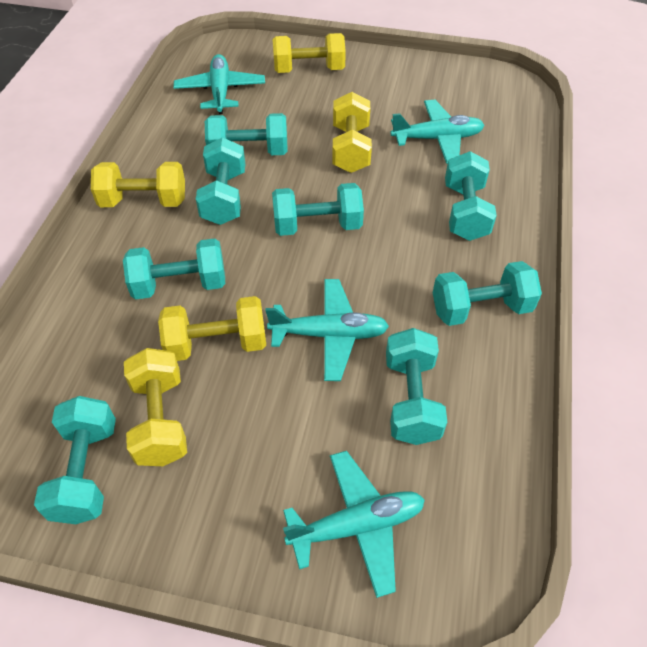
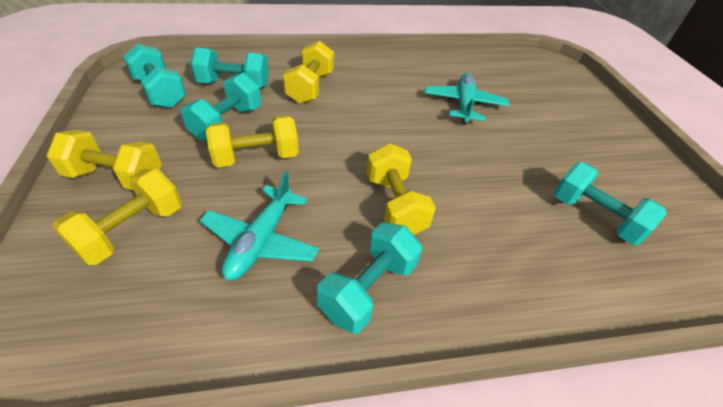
turquoise dumbbell: 8 -> 5
turquoise plane: 4 -> 2

